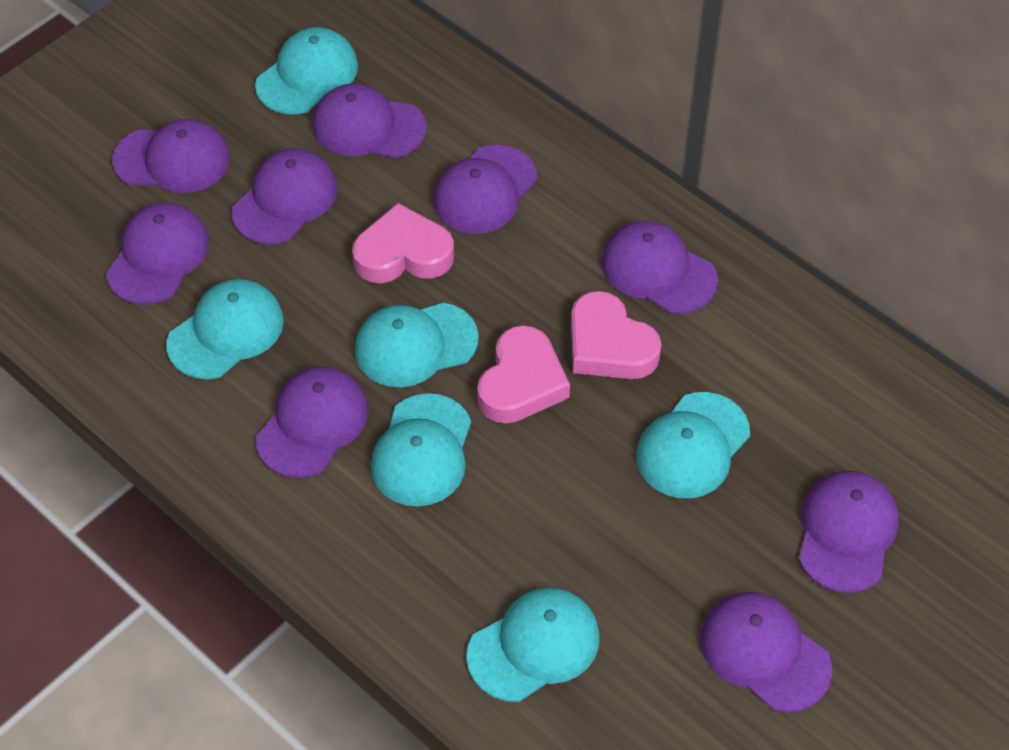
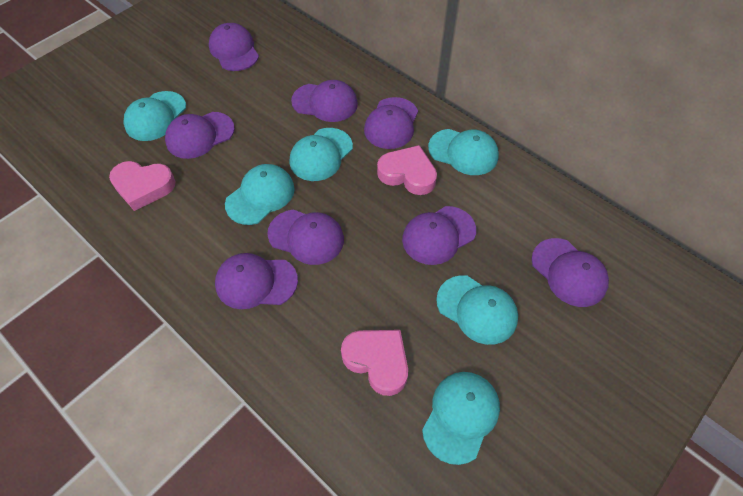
purple cap: 9 -> 8

